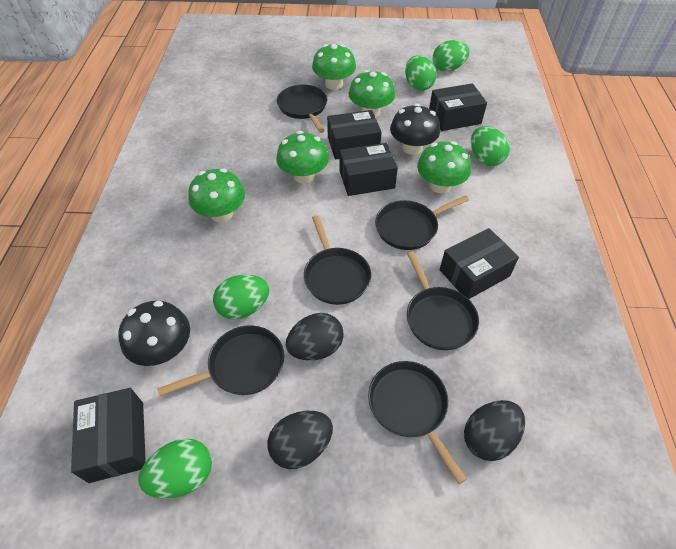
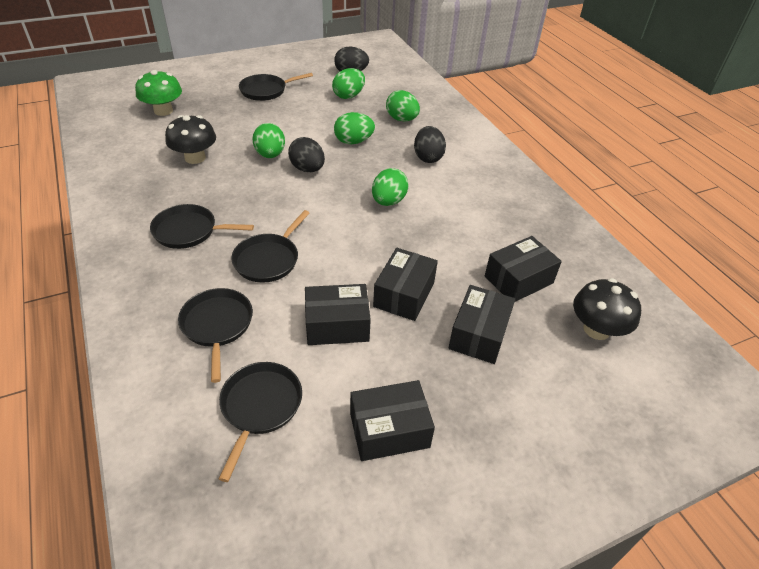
black pan: 6 -> 5
green mushroom: 5 -> 1

